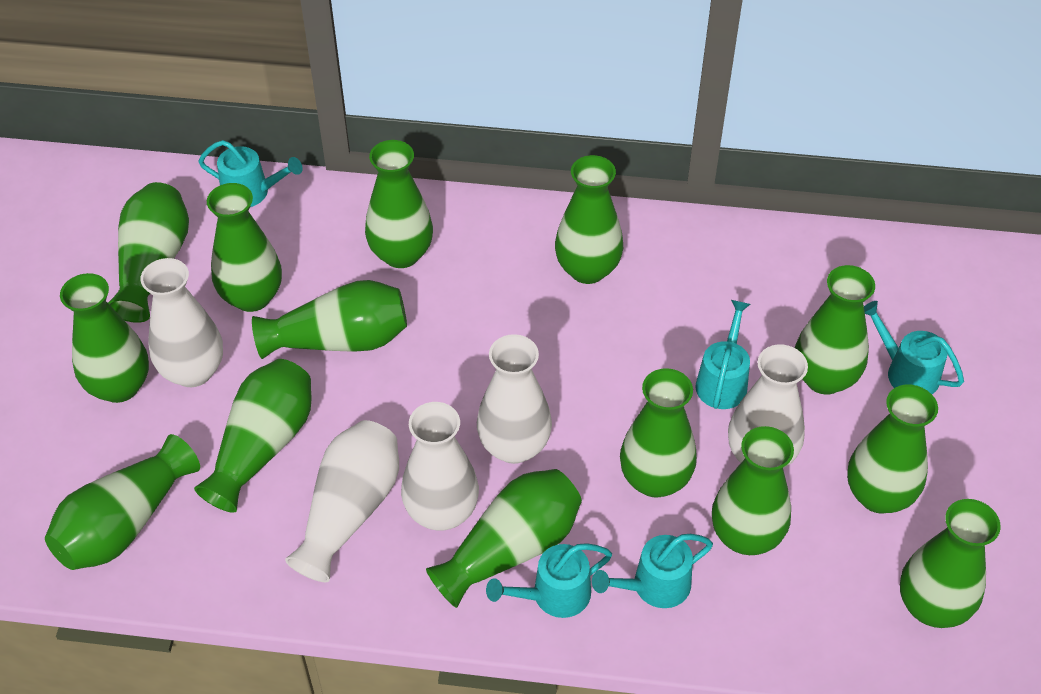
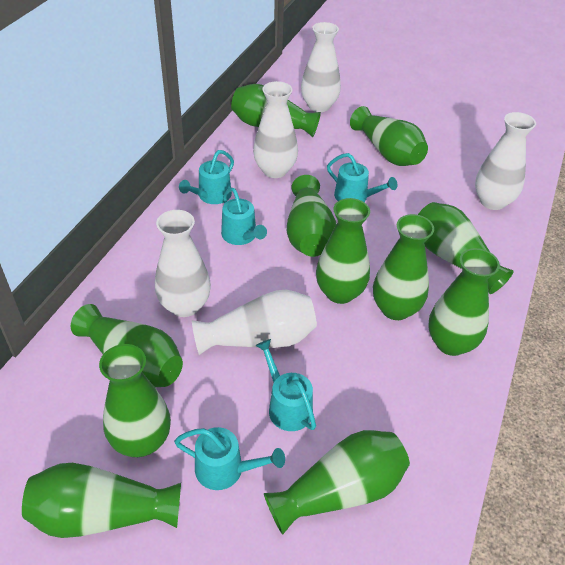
green vase: 14 -> 11

